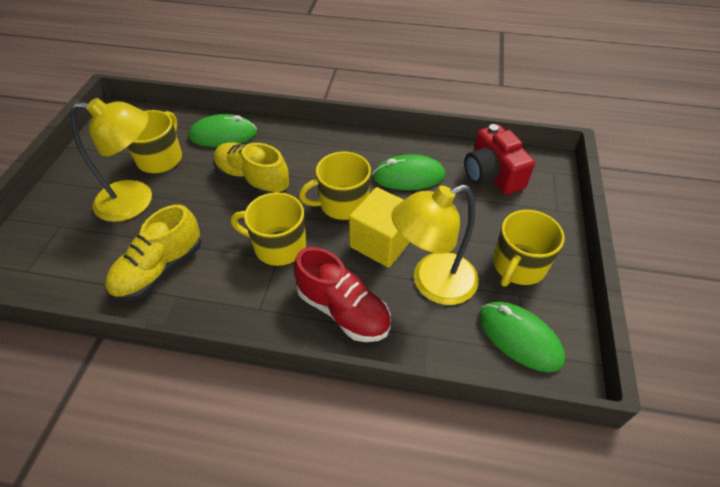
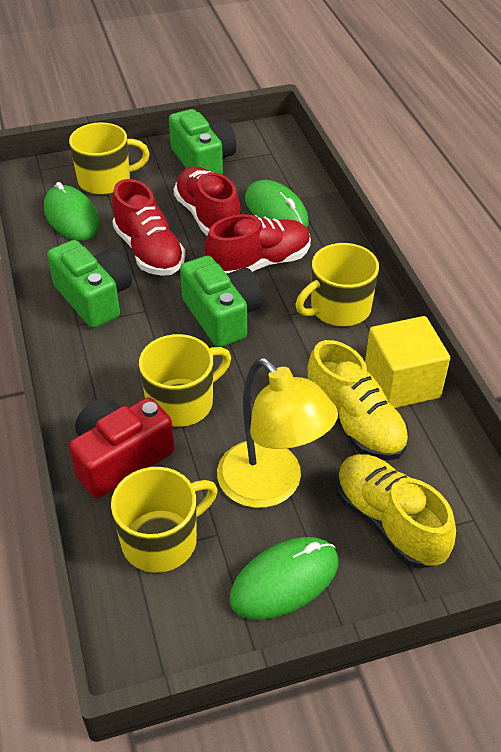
green camera: 0 -> 3
red shoe: 1 -> 3
yellow lamp: 2 -> 1

